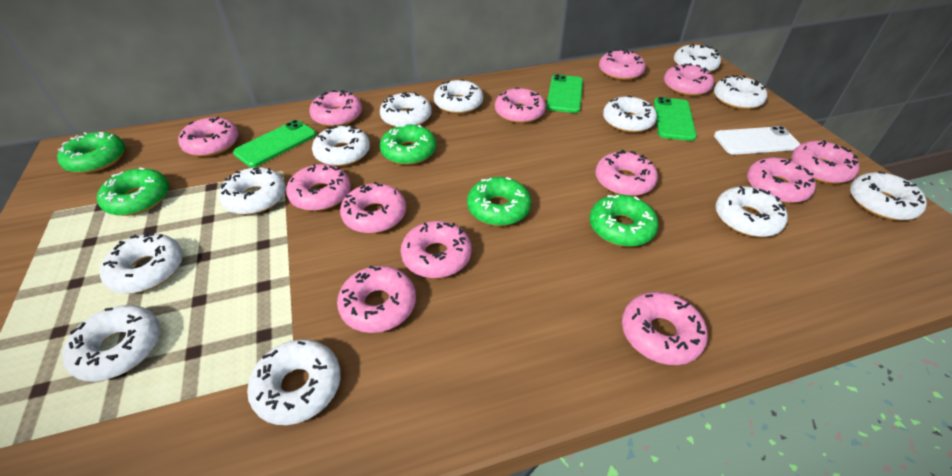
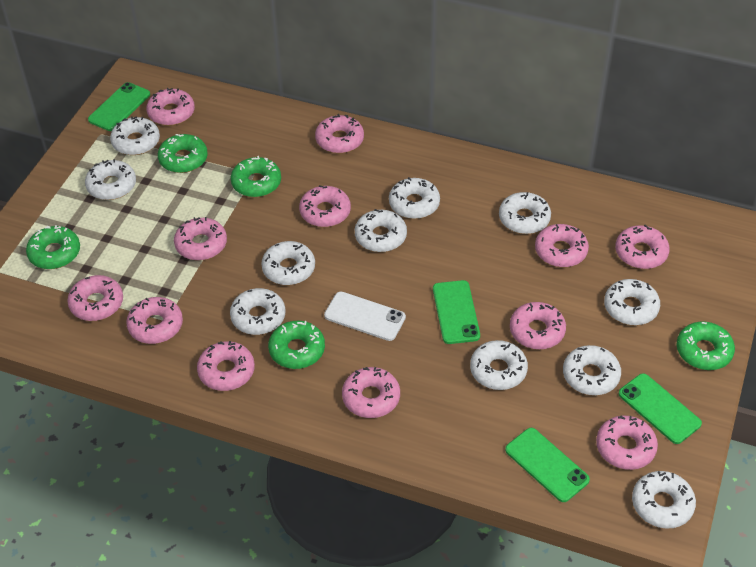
green phone: 3 -> 4
pink donut: 13 -> 12
white donut: 12 -> 11

